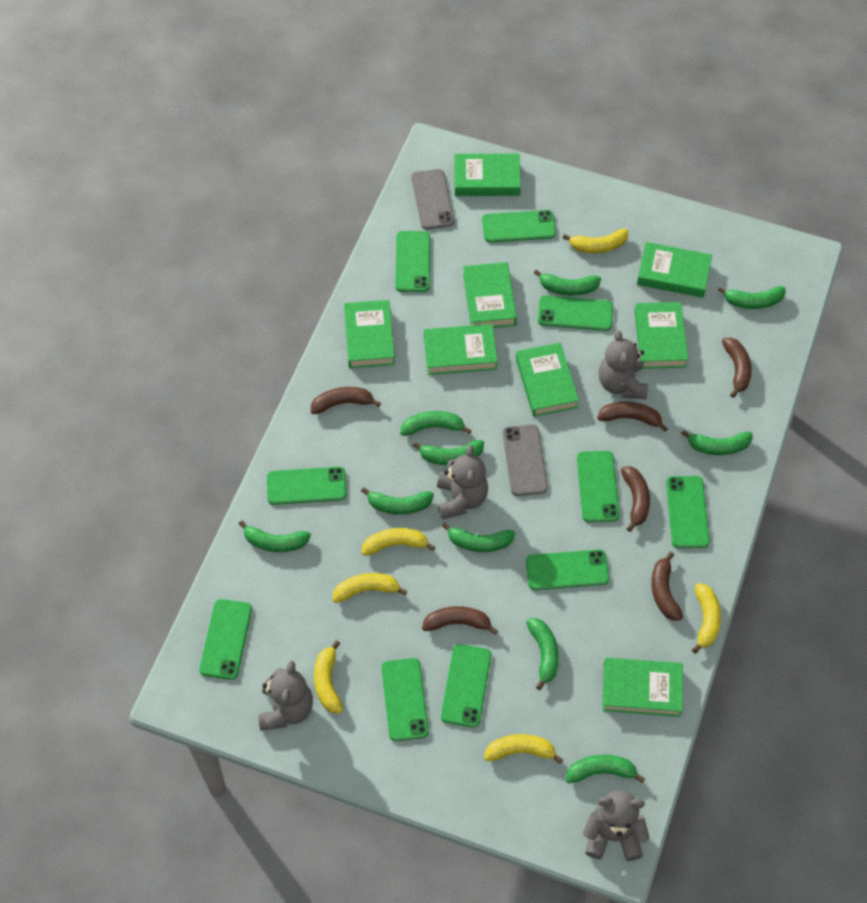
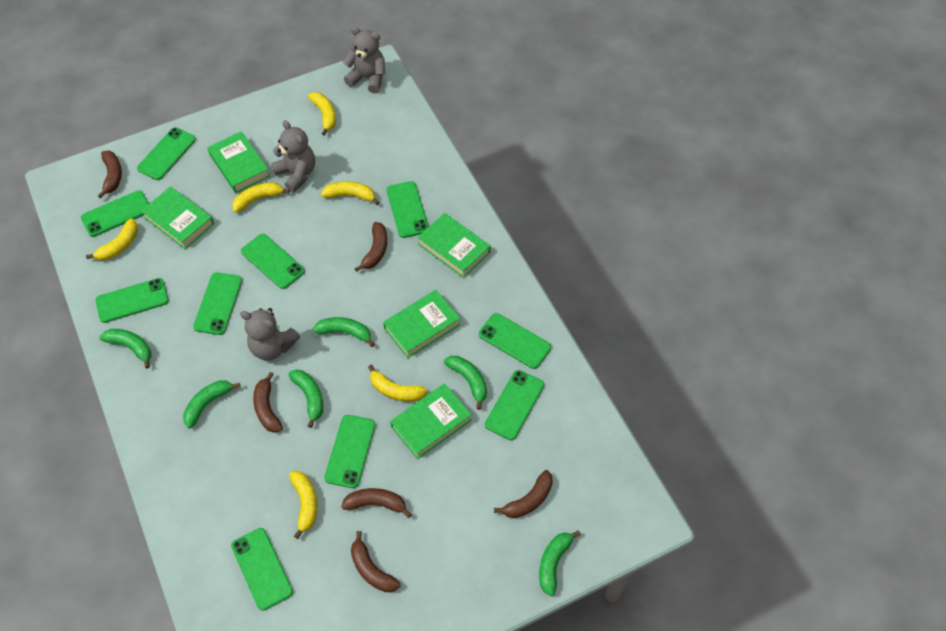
green banana: 10 -> 6
green book: 8 -> 5
grey phone: 2 -> 0
grey teddy bear: 4 -> 3

